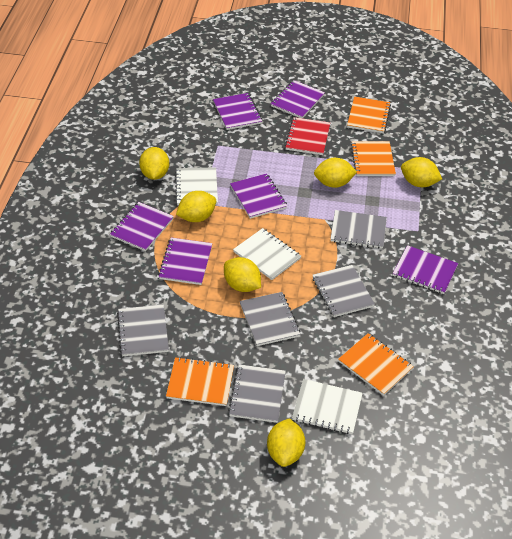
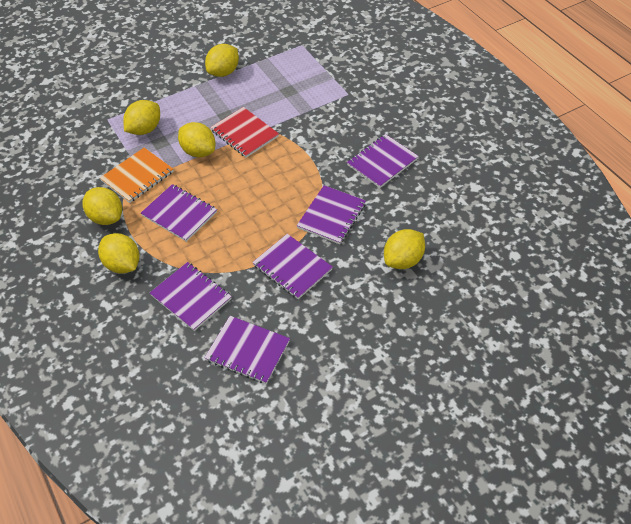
grey notebook: 5 -> 0
orange notebook: 4 -> 1
white notebook: 3 -> 0

